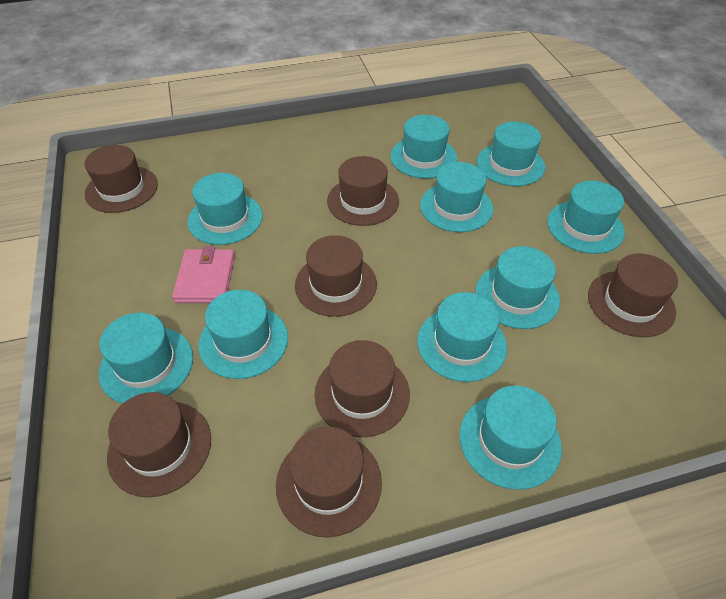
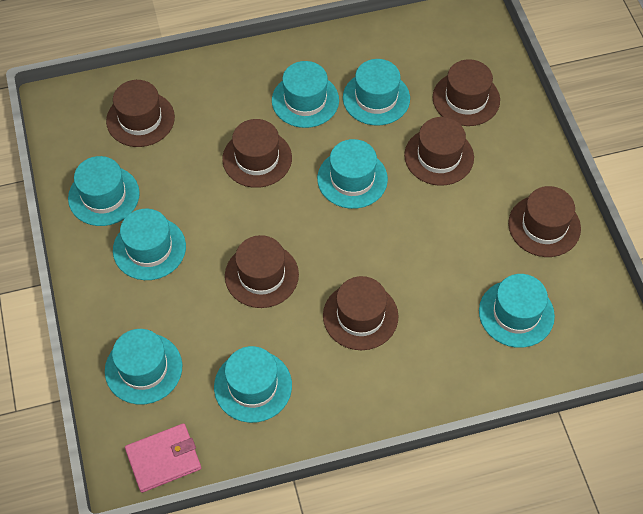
turquoise hat: 10 -> 8

